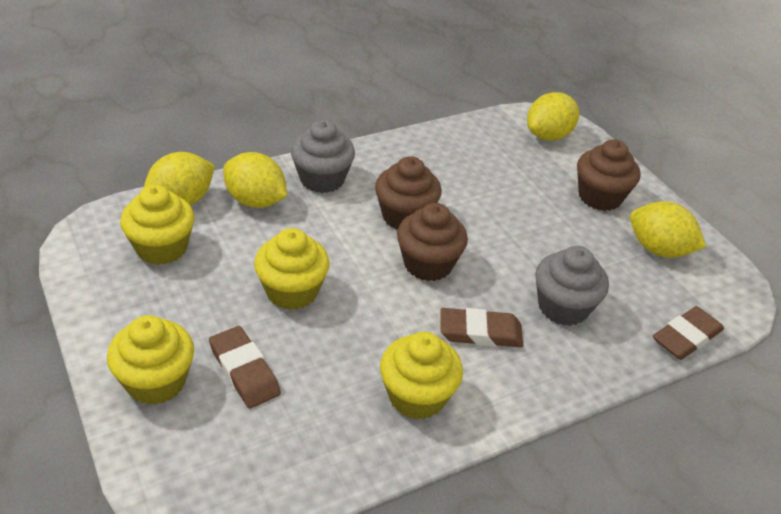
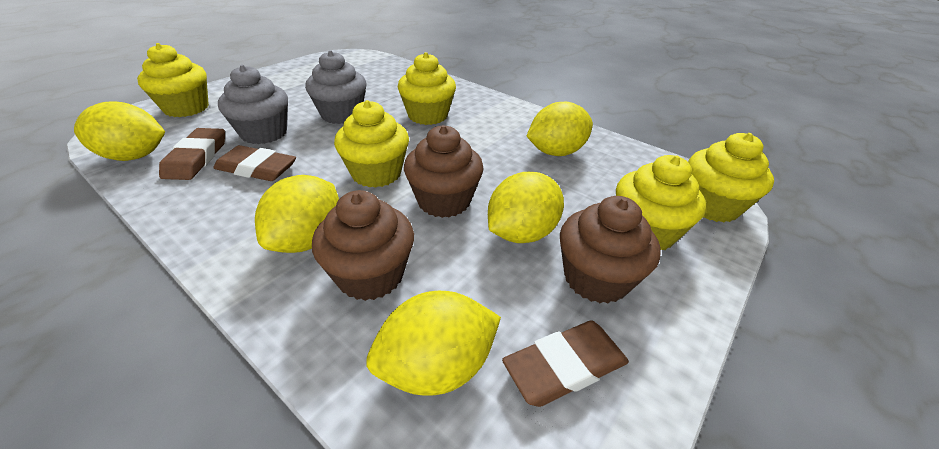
yellow cupcake: 4 -> 5
yellow lemon: 4 -> 5

